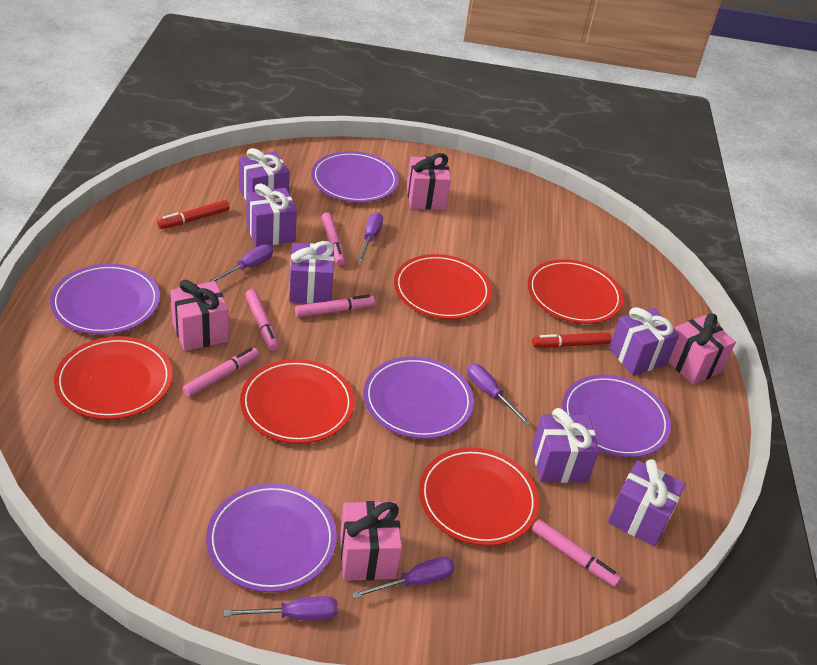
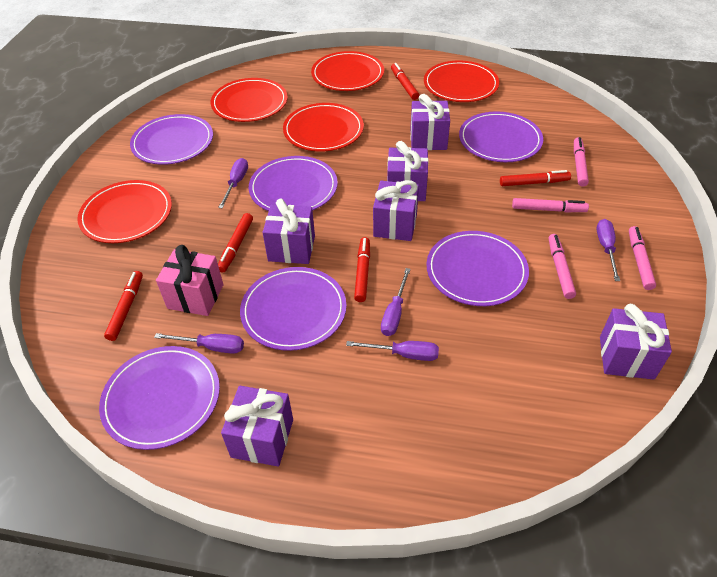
pink gift: 4 -> 1
pink marker: 5 -> 4
purple plate: 5 -> 6
red marker: 2 -> 5

